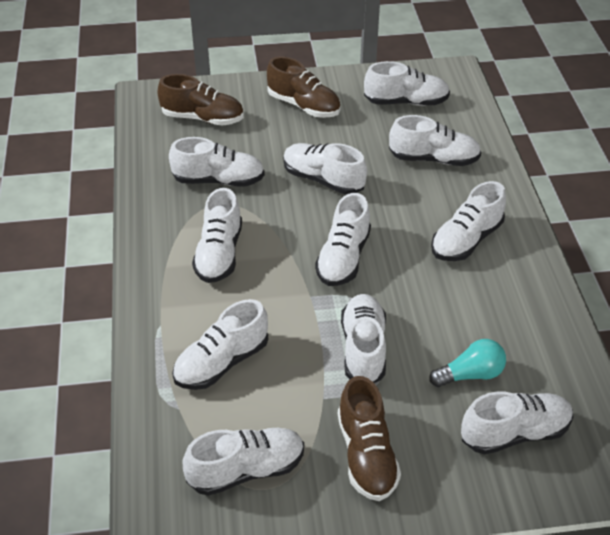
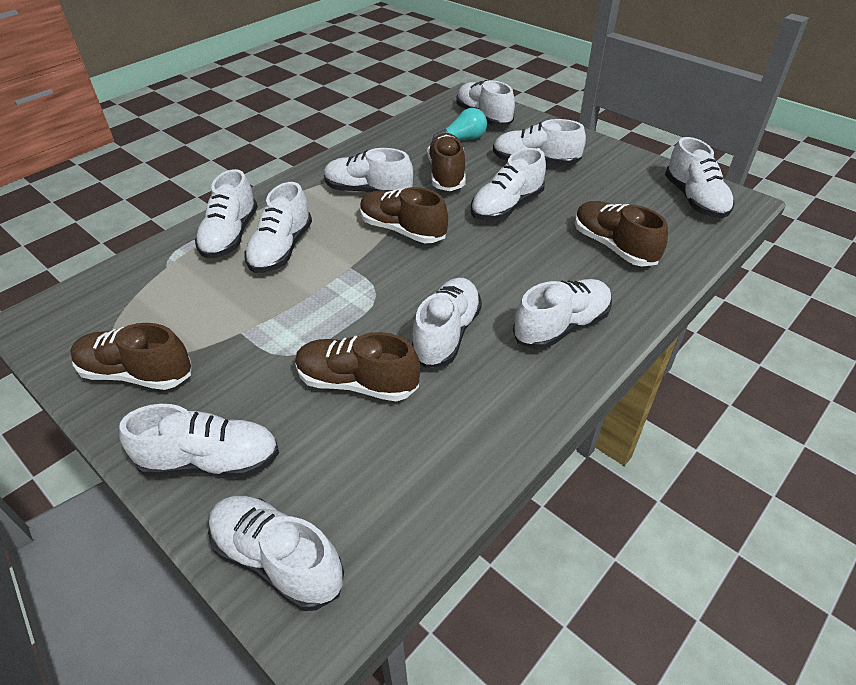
brown shoe: 3 -> 5

